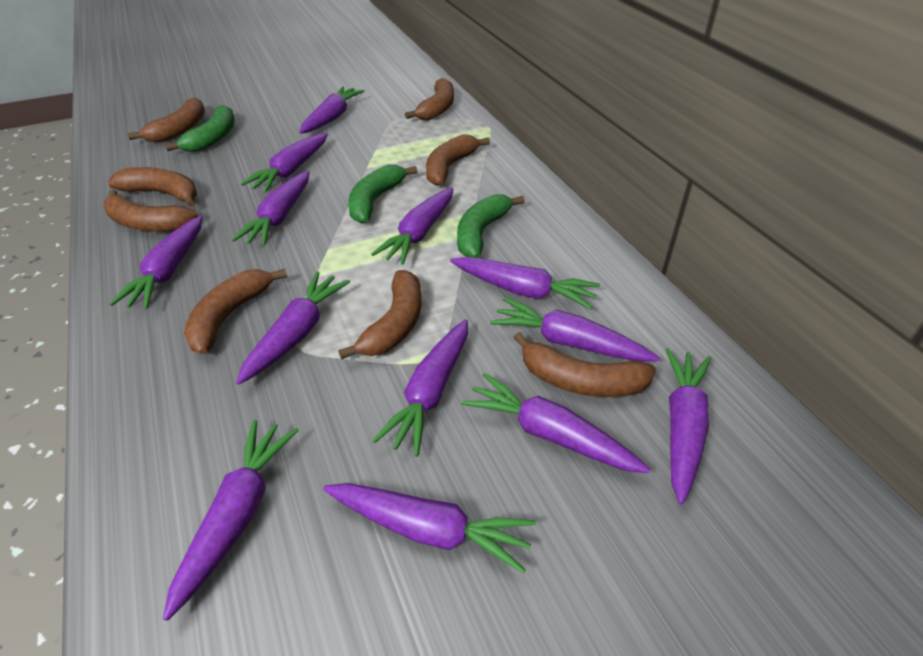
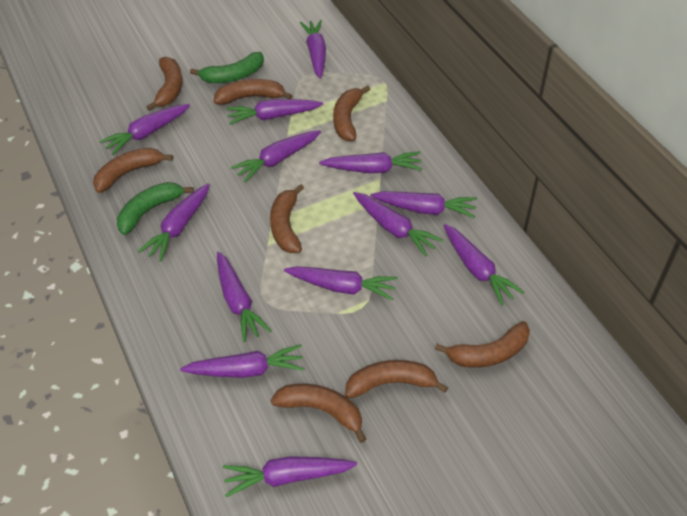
green banana: 3 -> 2

